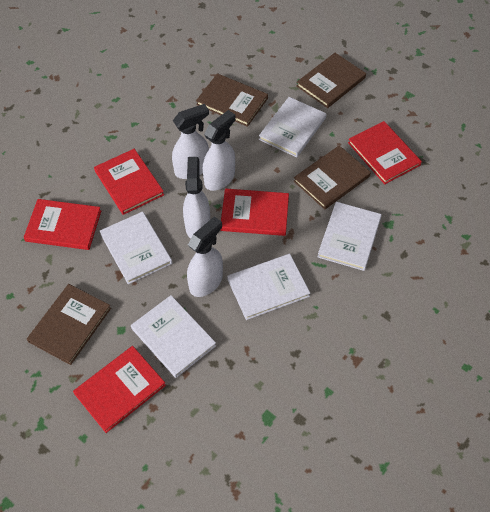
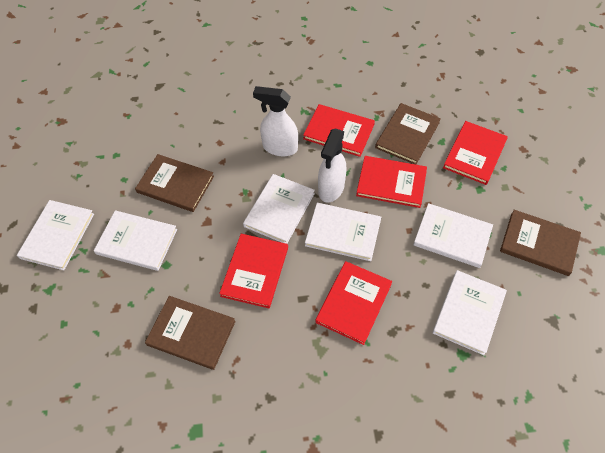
white book: 5 -> 6
white spray bottle: 4 -> 2

